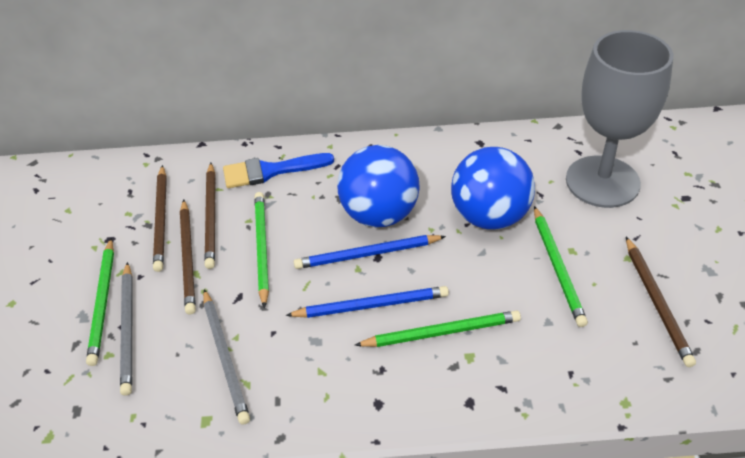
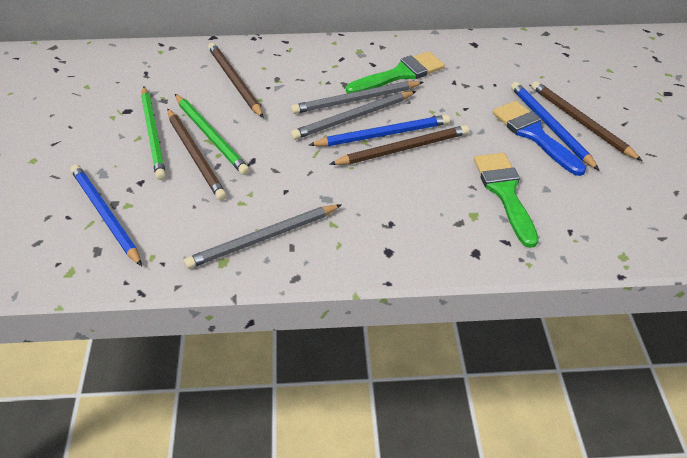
blue ball: 2 -> 0
blue pencil: 2 -> 3
green brush: 0 -> 2
green pencil: 4 -> 2
grey goblet: 1 -> 0
grey pencil: 2 -> 3

